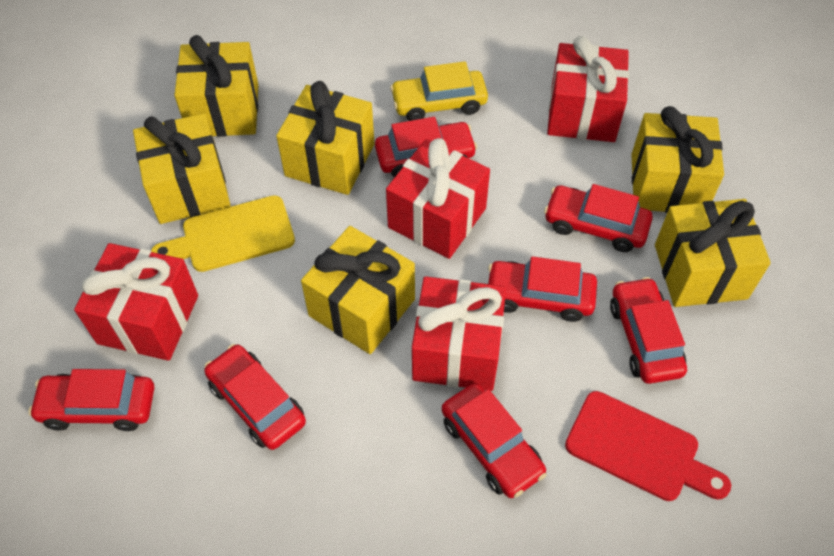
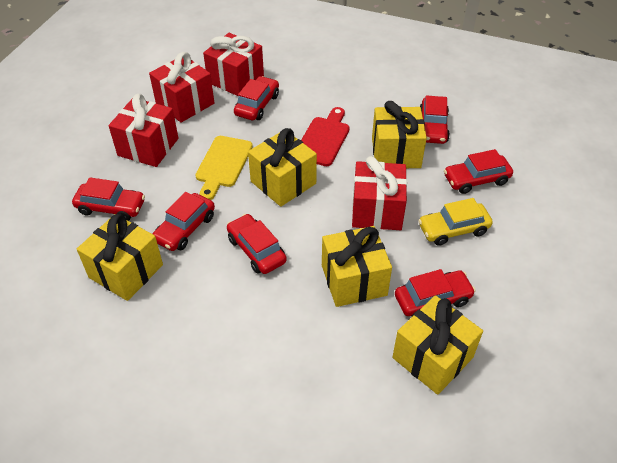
yellow gift: 6 -> 5

